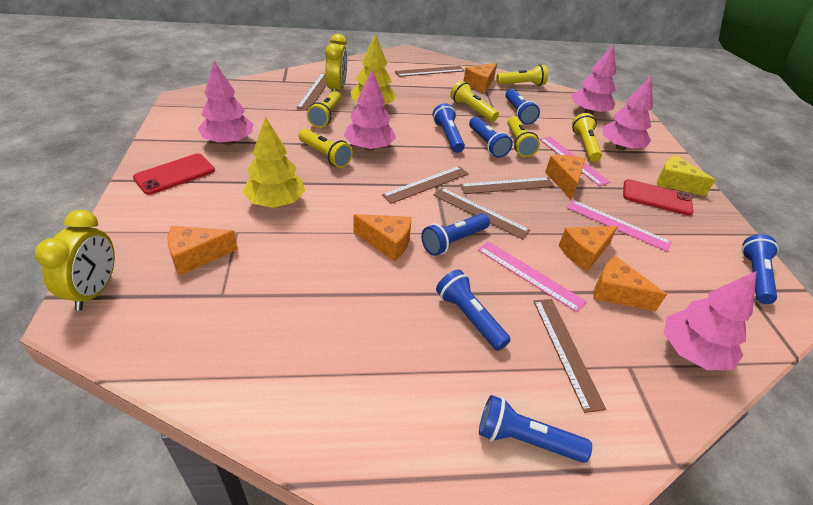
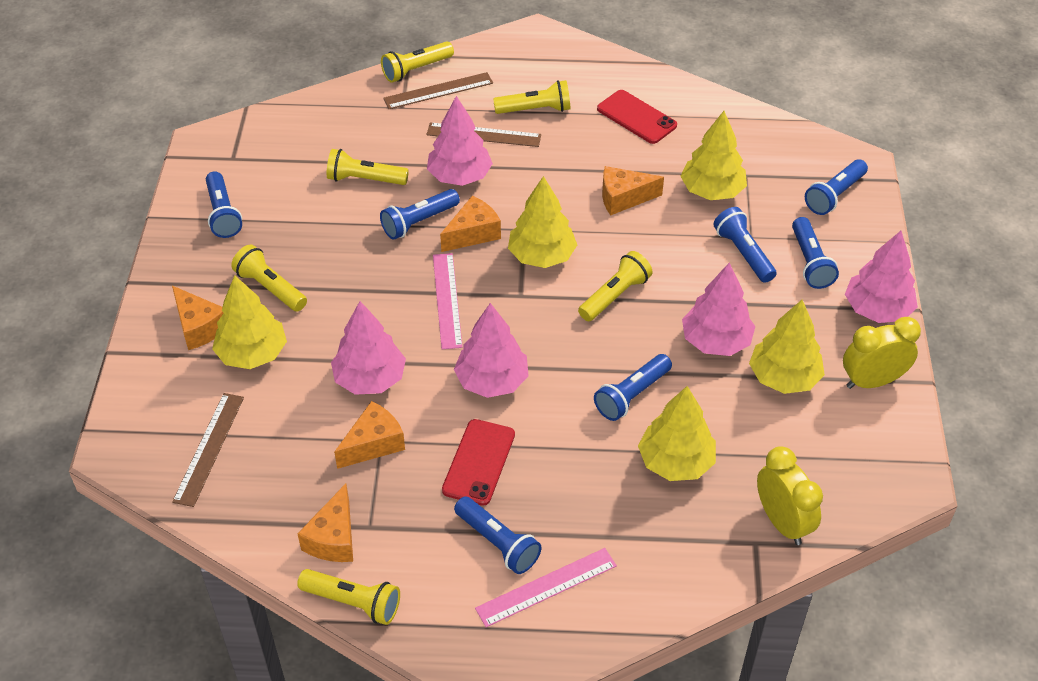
brown ruler: 6 -> 3
orange cheese: 6 -> 5
pink ruler: 3 -> 2
yellow cheese: 1 -> 0
yellow tree: 2 -> 5

